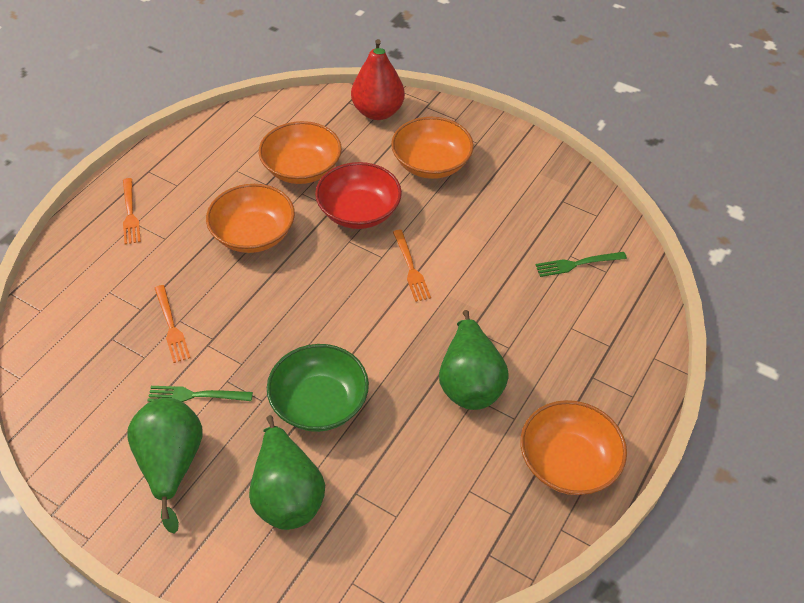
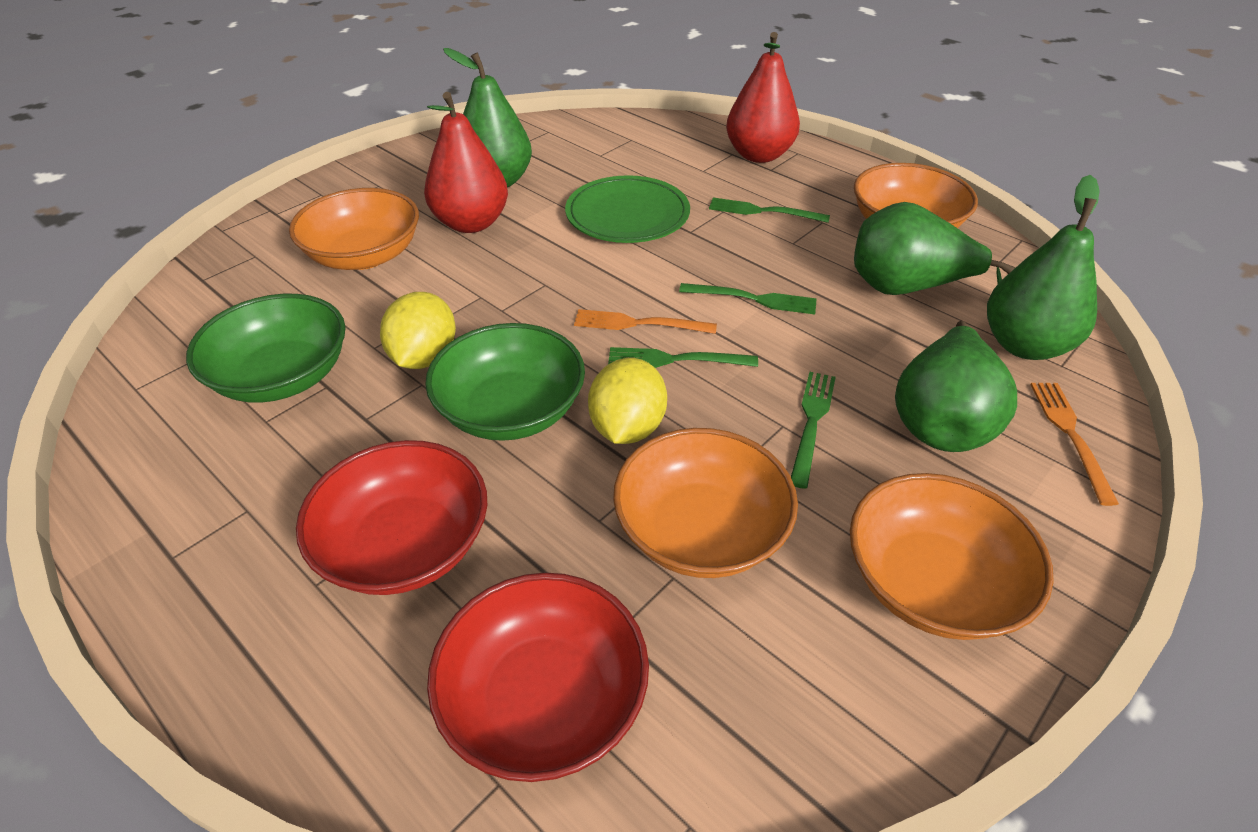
green bowl: 1 -> 2
green fork: 2 -> 4
green pear: 3 -> 4
green plate: 0 -> 1
orange fork: 3 -> 2
red bowl: 1 -> 2
red pear: 1 -> 2
yellow lemon: 0 -> 2

